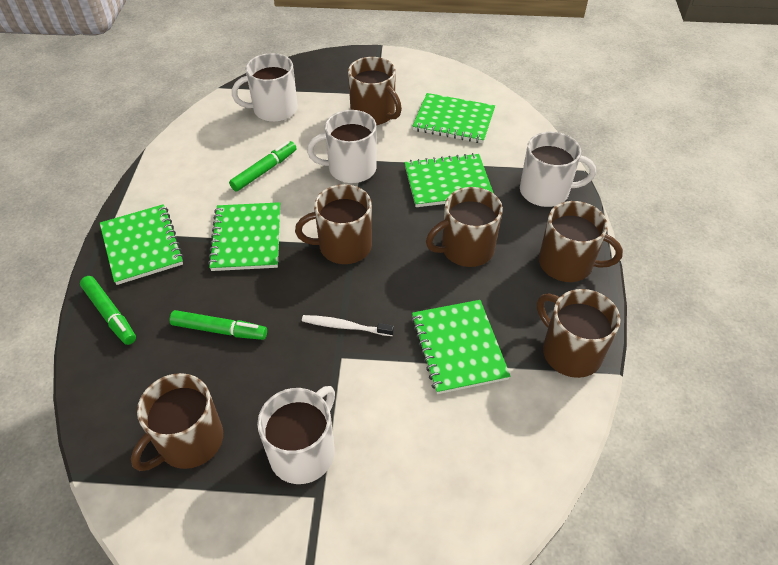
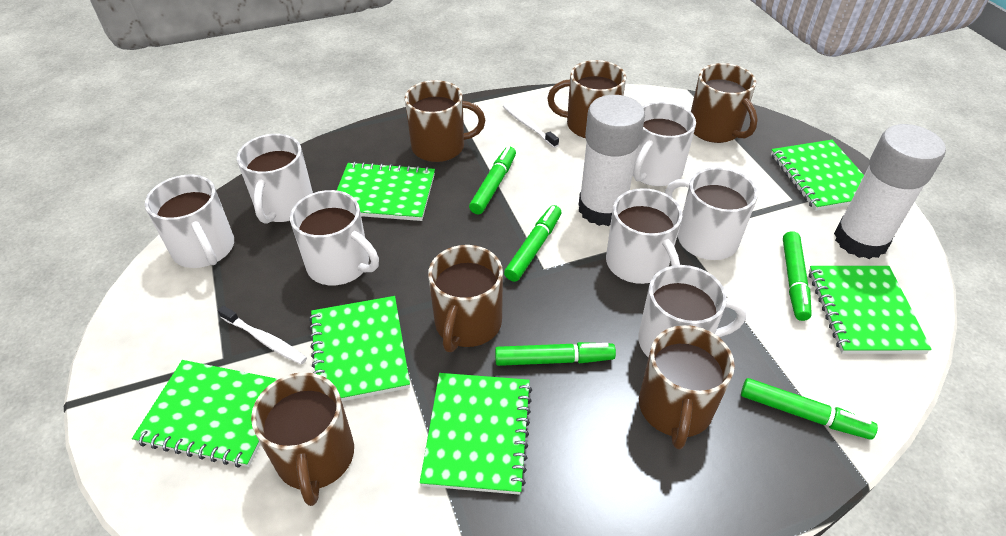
green marker: 3 -> 5
green notebook: 5 -> 6
white glue stick: 0 -> 2
white mug: 4 -> 7
white toothbrush: 1 -> 2

